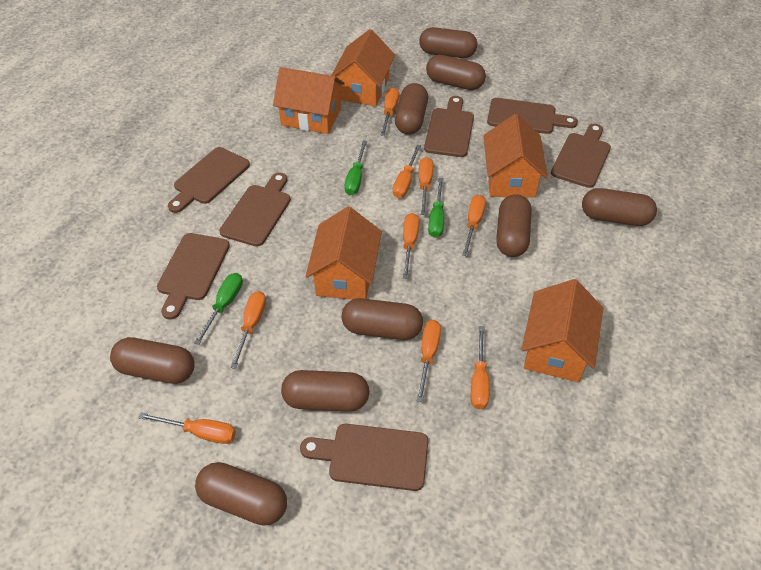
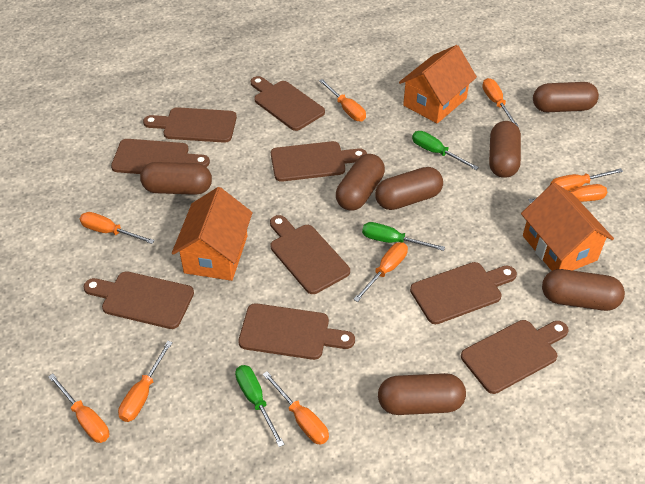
brown capsule: 9 -> 7
brown cutting board: 7 -> 9
orange house: 5 -> 3

